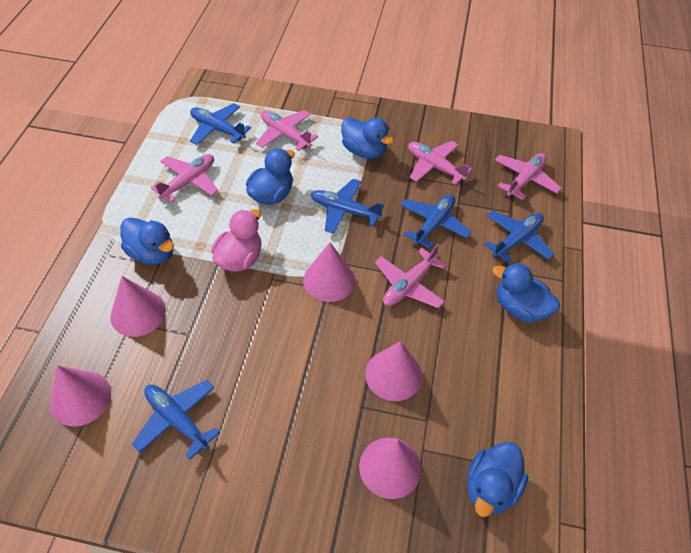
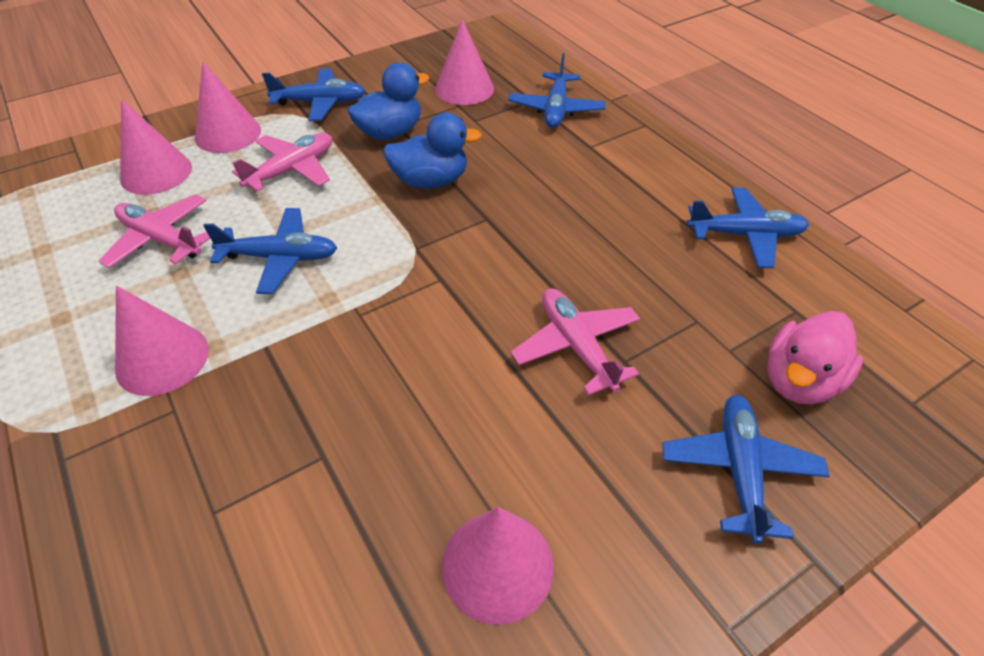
blue duck: 5 -> 2
pink plane: 5 -> 3

